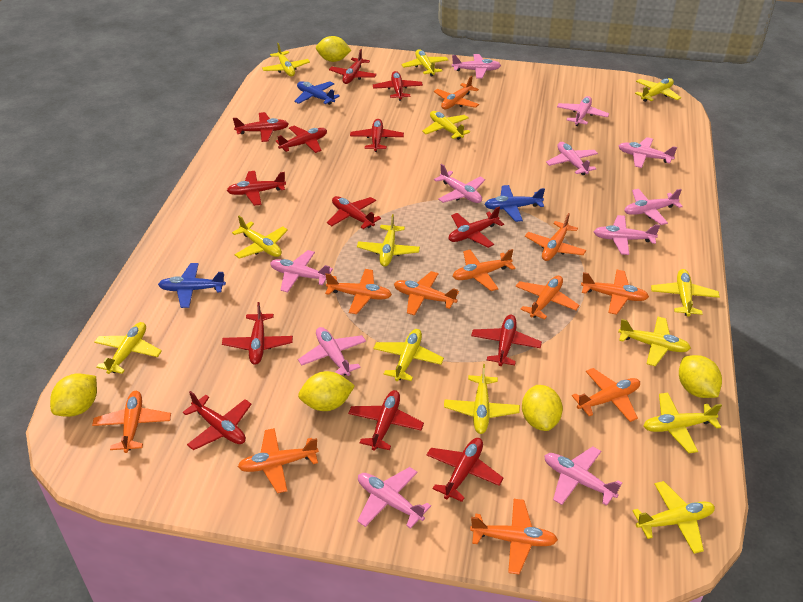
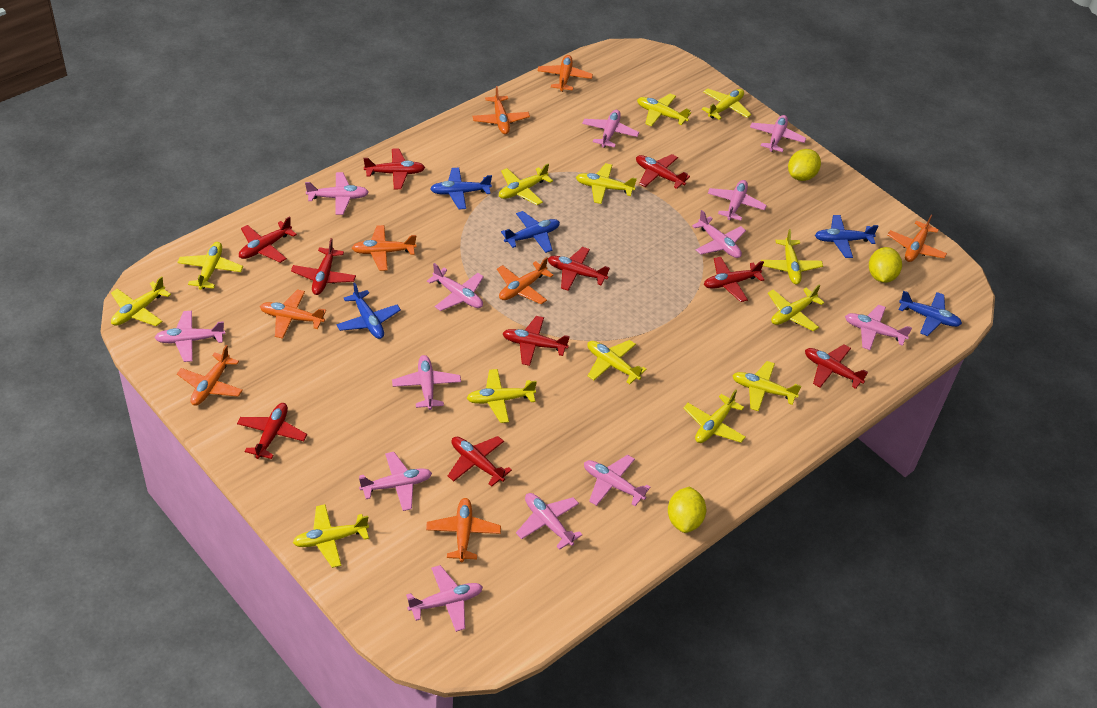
blue plane: 3 -> 5
orange plane: 11 -> 8
pink plane: 11 -> 13
red plane: 13 -> 10
yellow lemon: 5 -> 3

